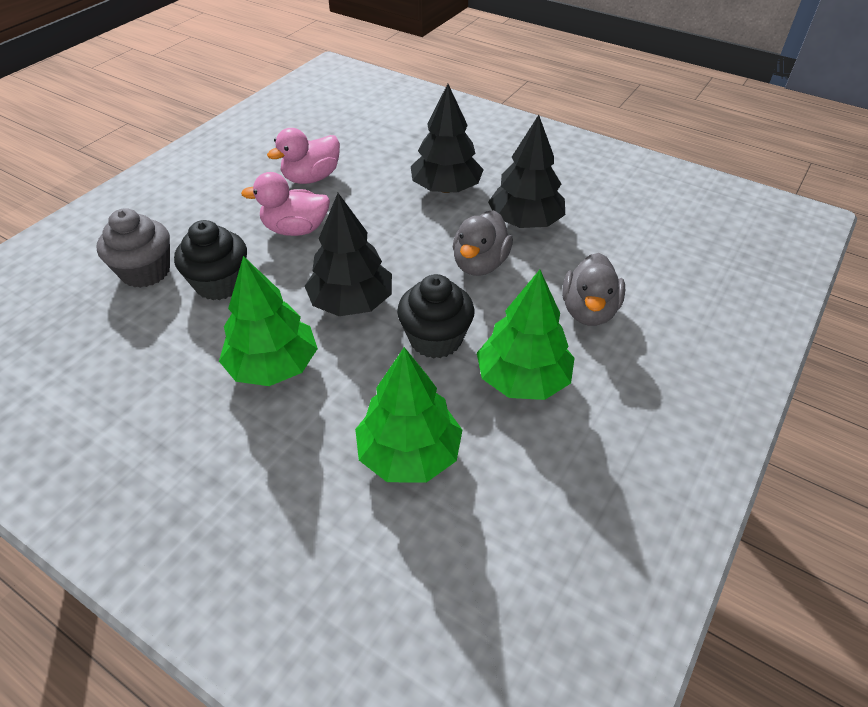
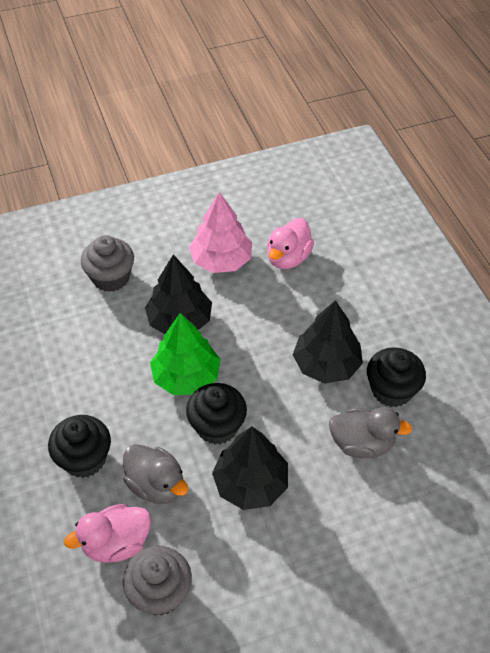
black cupcake: 2 -> 3
green tree: 3 -> 1
grey cupcake: 1 -> 2
pink tree: 0 -> 1

